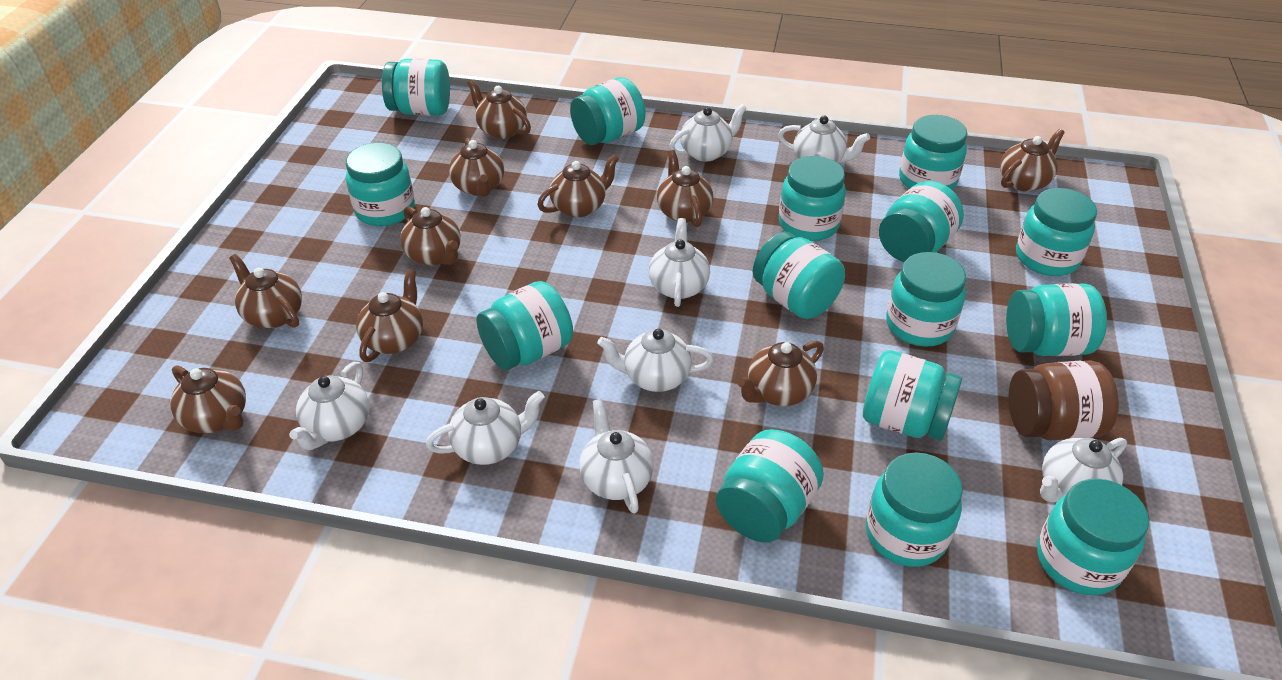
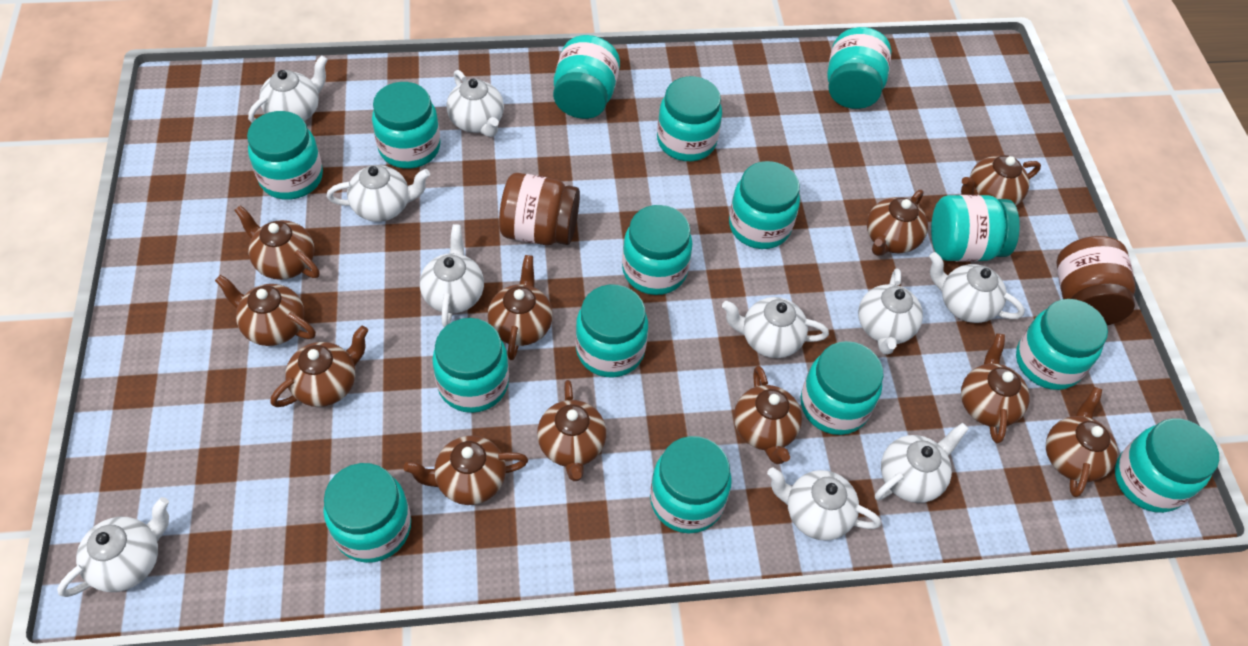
brown jar: 1 -> 2
brown teapot: 10 -> 11
white teapot: 8 -> 10

